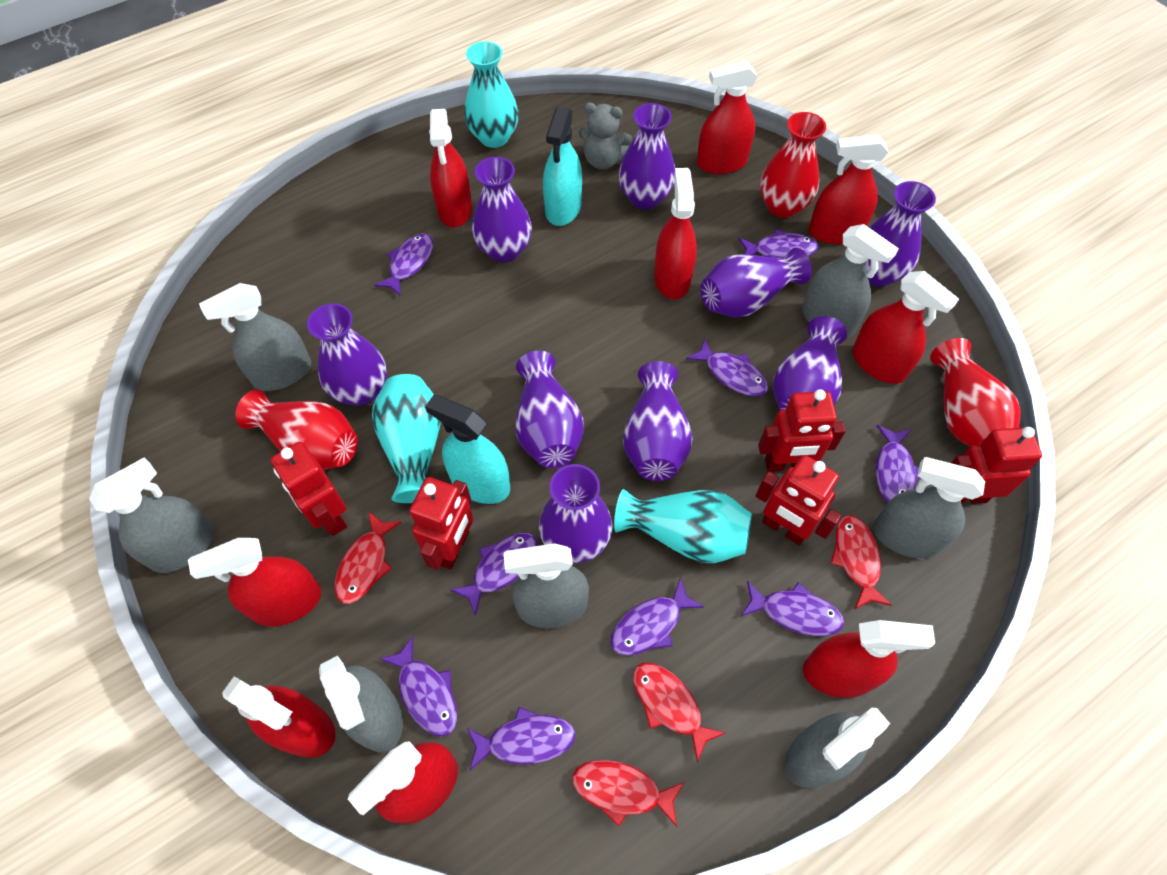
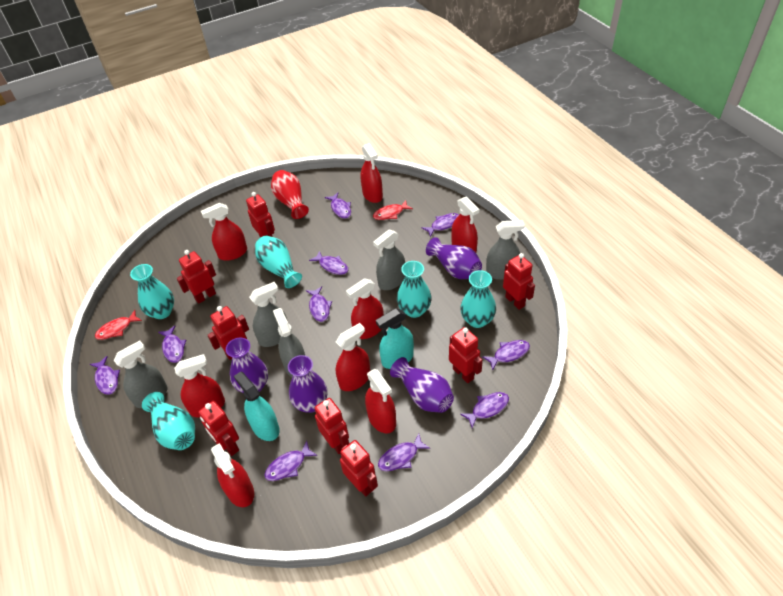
grey spray bottle: 7 -> 5
grey teddy bear: 1 -> 0
purple fish: 9 -> 10
purple vase: 9 -> 4
red fish: 4 -> 2
red robot: 5 -> 8
red spray bottle: 9 -> 8
red vase: 3 -> 1
turquoise vase: 3 -> 5

